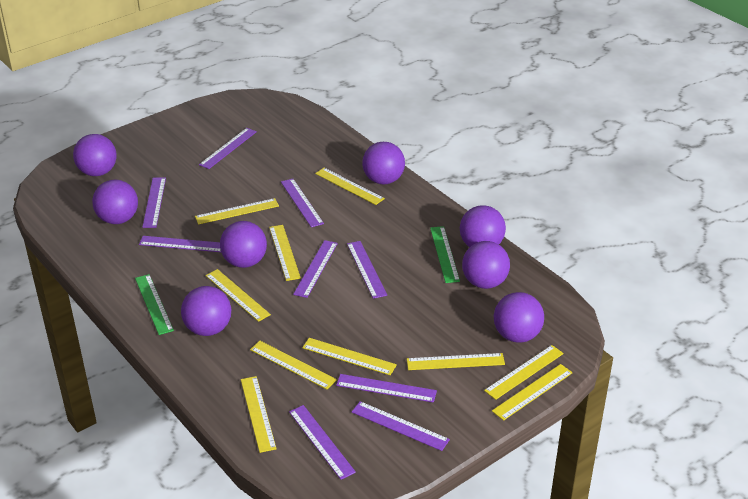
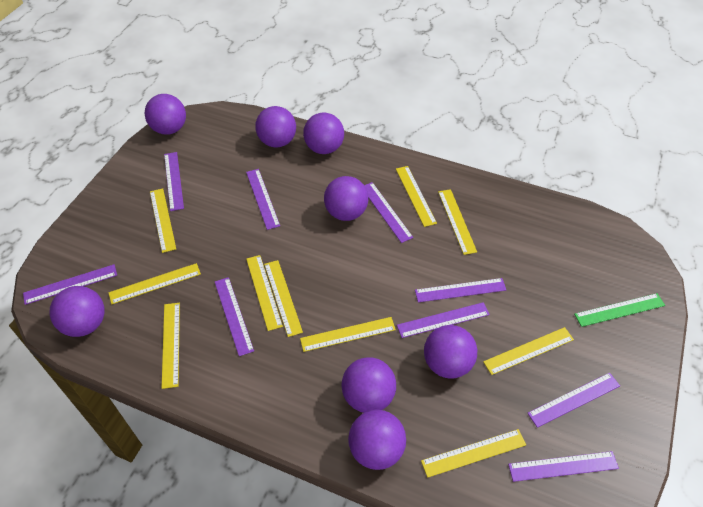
green ruler: 2 -> 1

